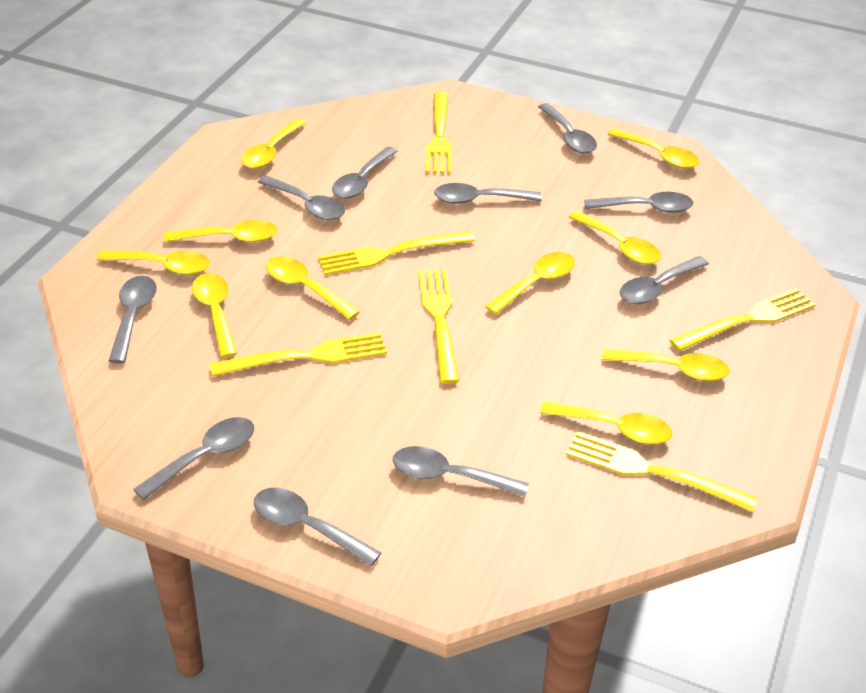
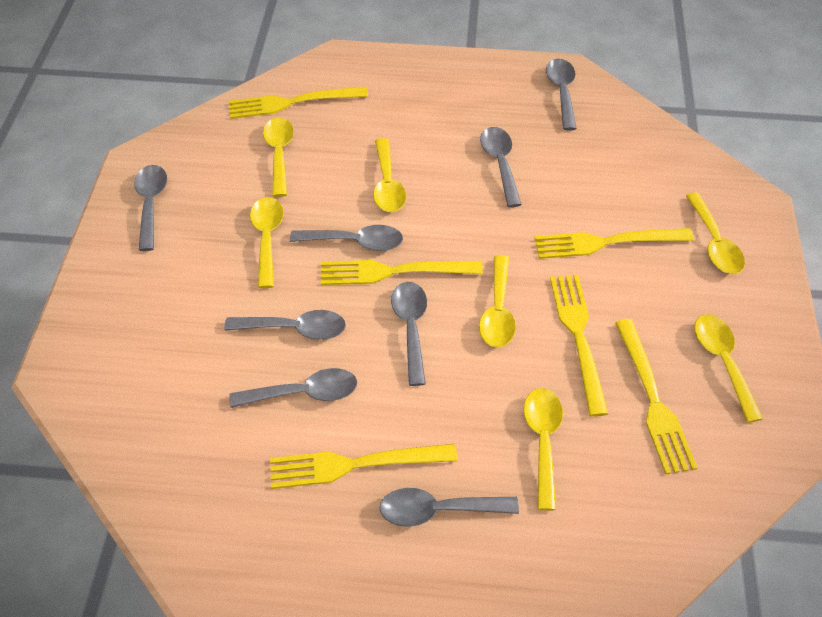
grey spoon: 10 -> 8
yellow spoon: 10 -> 7

